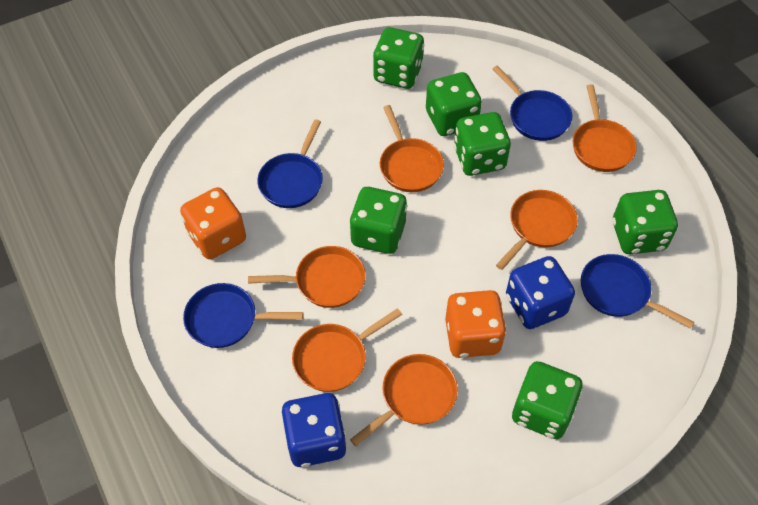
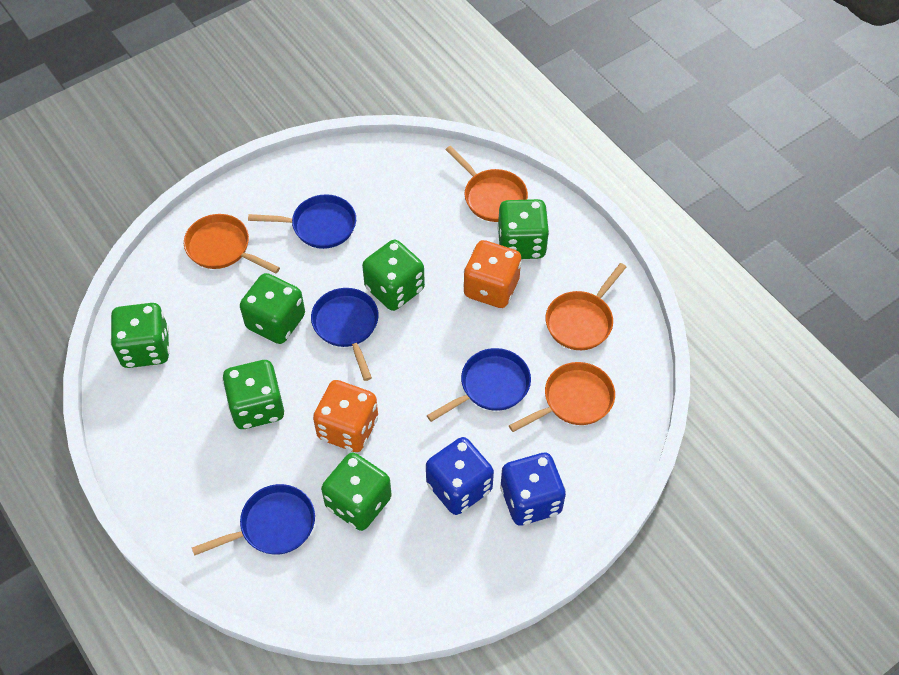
orange pan: 6 -> 4

